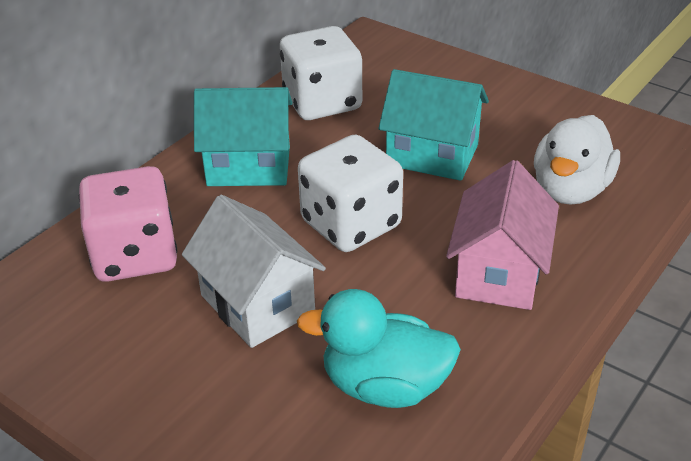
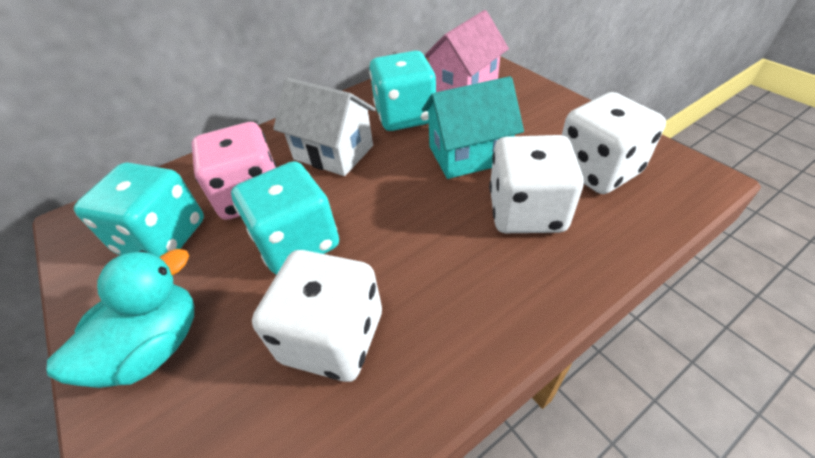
turquoise dice: 0 -> 3
turquoise house: 2 -> 1
white dice: 2 -> 3
white duck: 1 -> 0

